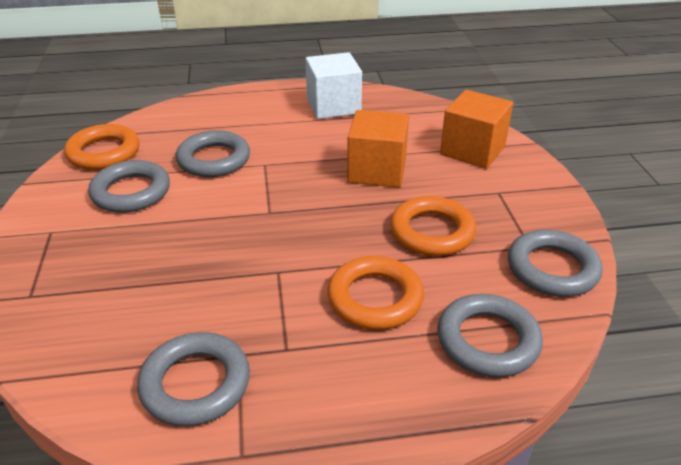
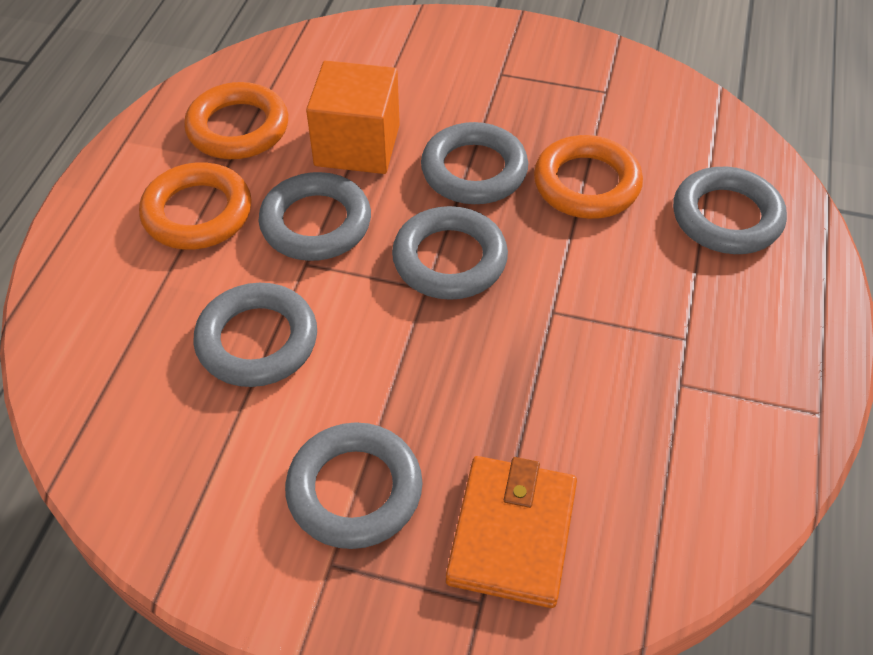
grey ring: 5 -> 6
orange cube: 2 -> 1
orange wallet: 0 -> 1
white cube: 1 -> 0

